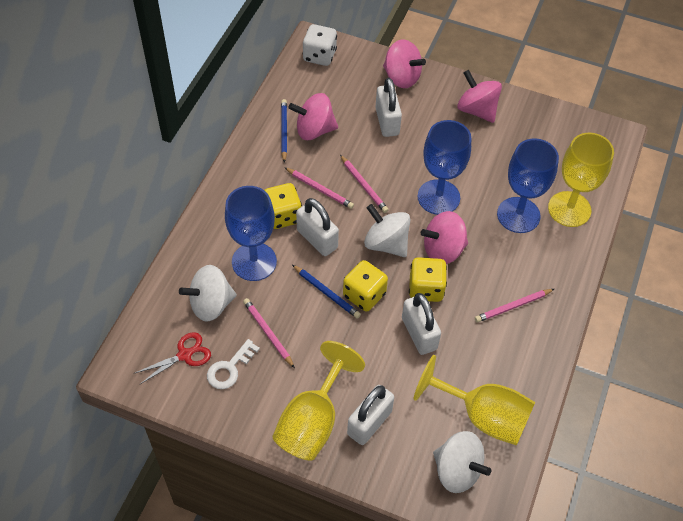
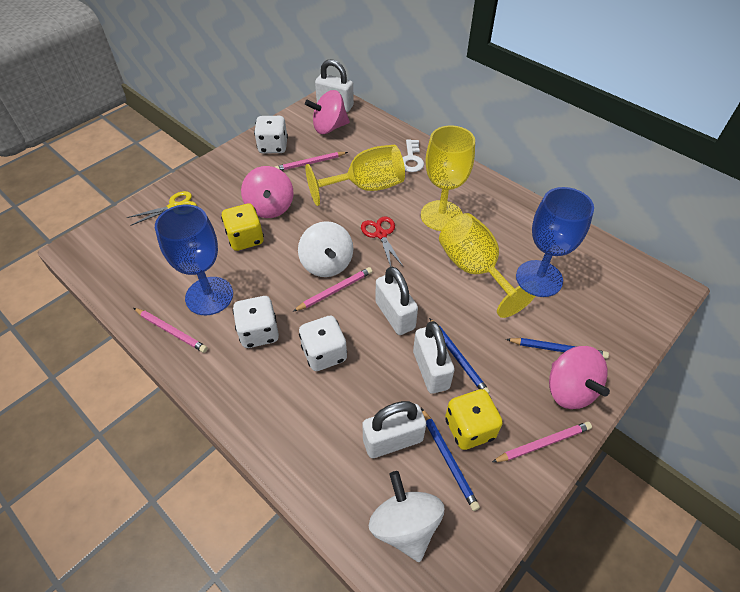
blue goblet: 3 -> 2
blue pencil: 2 -> 3
pink spinning top: 4 -> 3
white dice: 1 -> 3
white spinning top: 3 -> 2
yellow dice: 3 -> 2
yellow scissors: 0 -> 1

